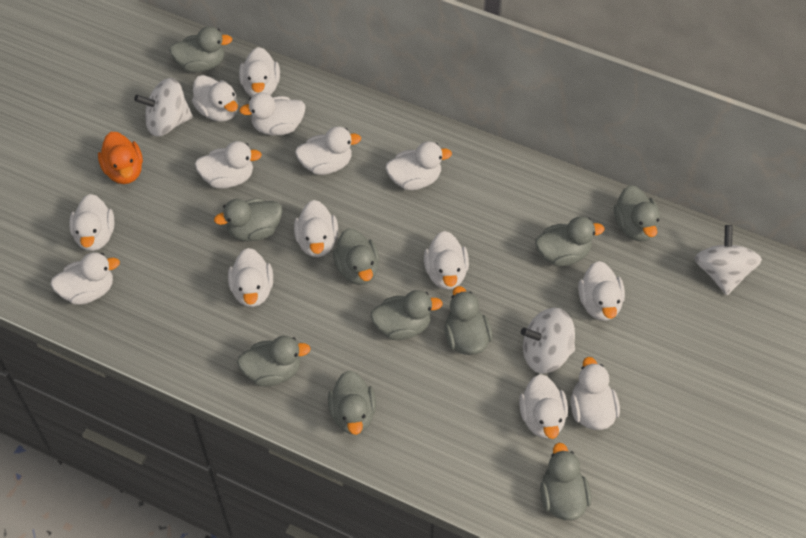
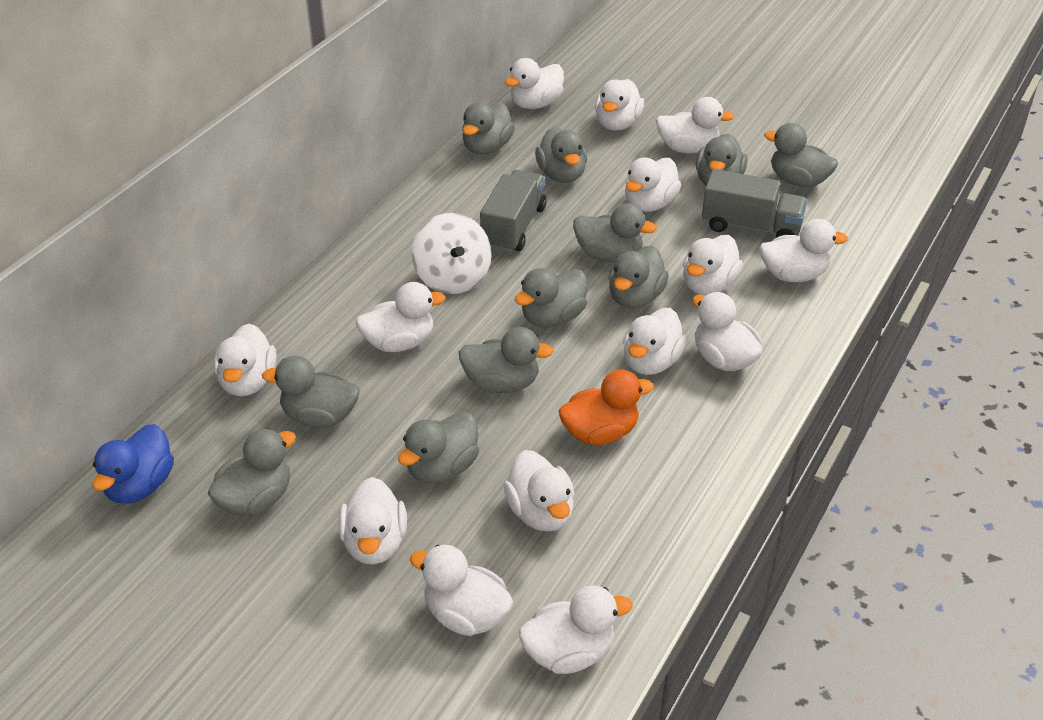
blue duck: 0 -> 1
grey duck: 10 -> 11
grey truck: 0 -> 2
white spinning top: 3 -> 1

